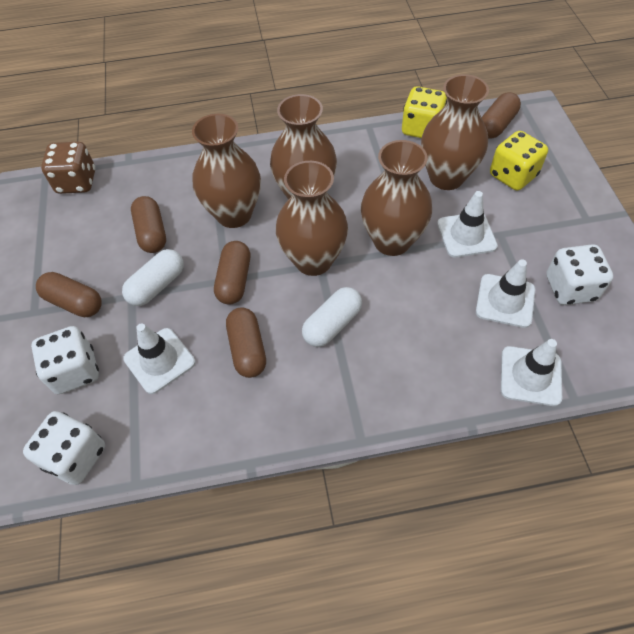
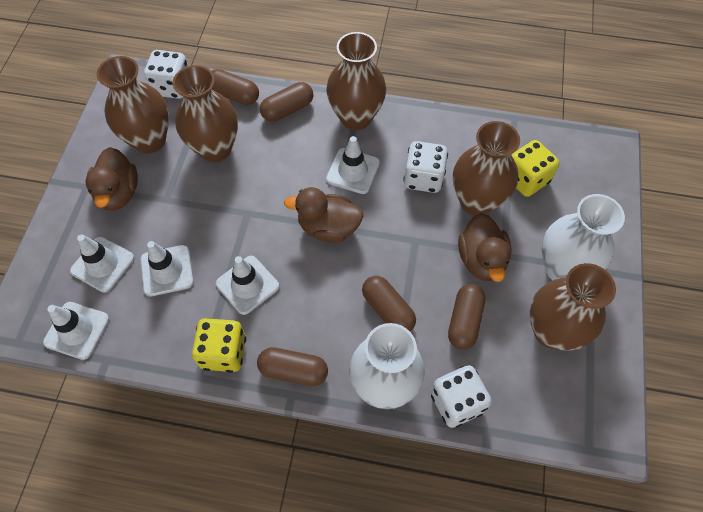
brown dice: 1 -> 0
brown duck: 0 -> 3
white capsule: 2 -> 0
white traffic cone: 4 -> 5
white vase: 0 -> 2

